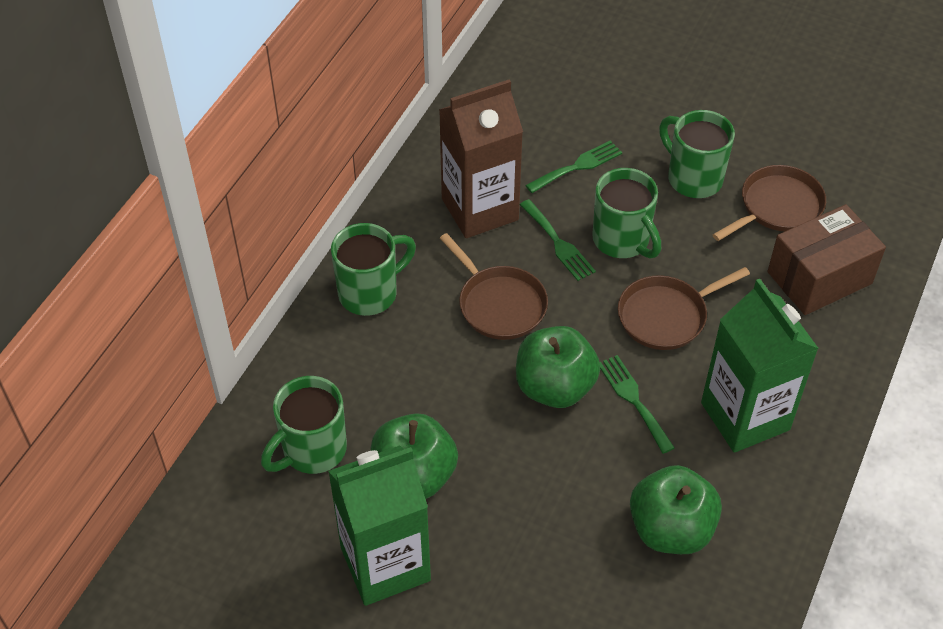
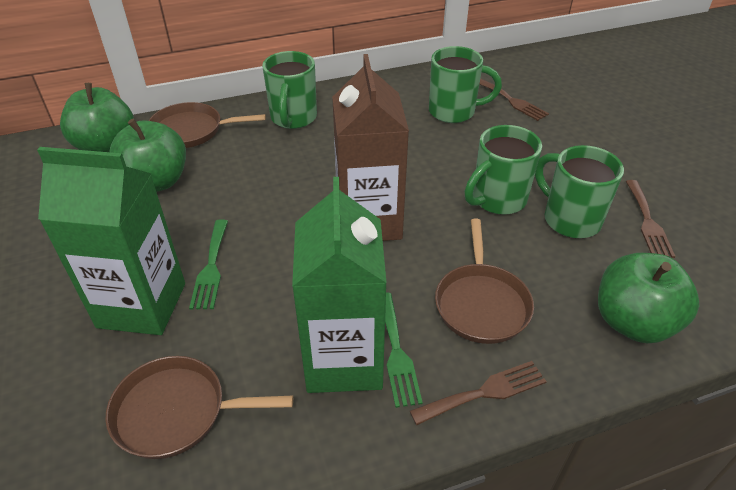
brown box: 1 -> 0
brown fork: 0 -> 3
green fork: 3 -> 2

